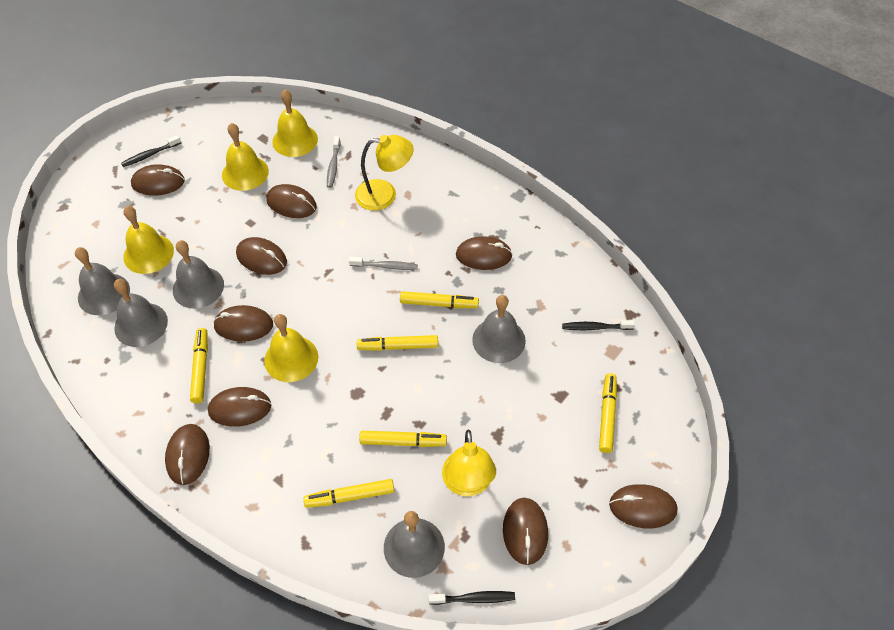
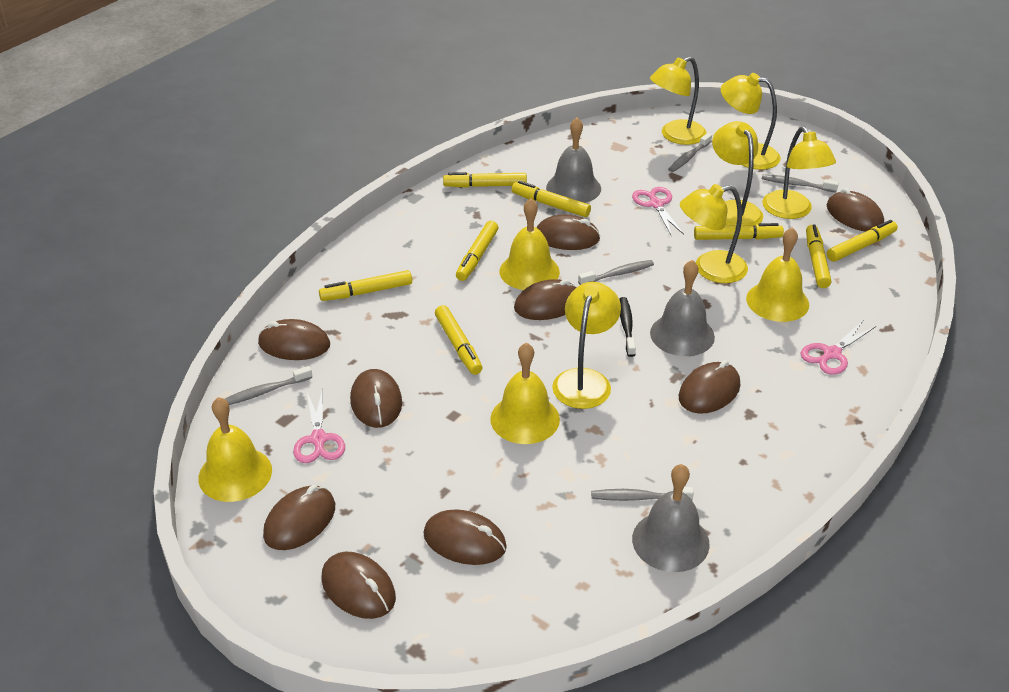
black toothbrush: 3 -> 1
grey bell: 5 -> 3
grey toothbrush: 2 -> 5
pink scissors: 0 -> 3
yellow lamp: 2 -> 6
yellow marker: 6 -> 8

